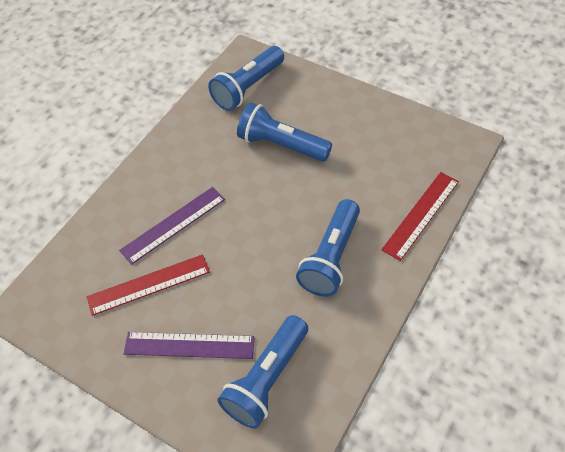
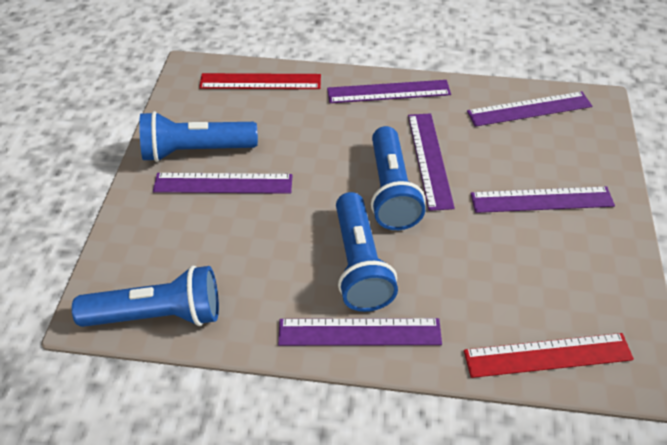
purple ruler: 2 -> 6

